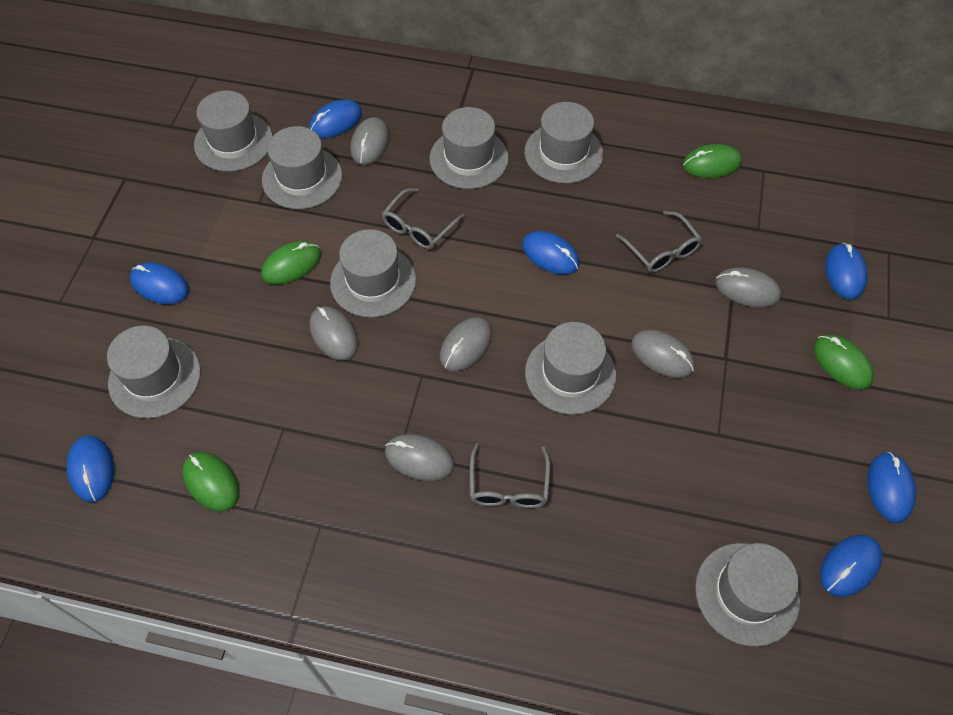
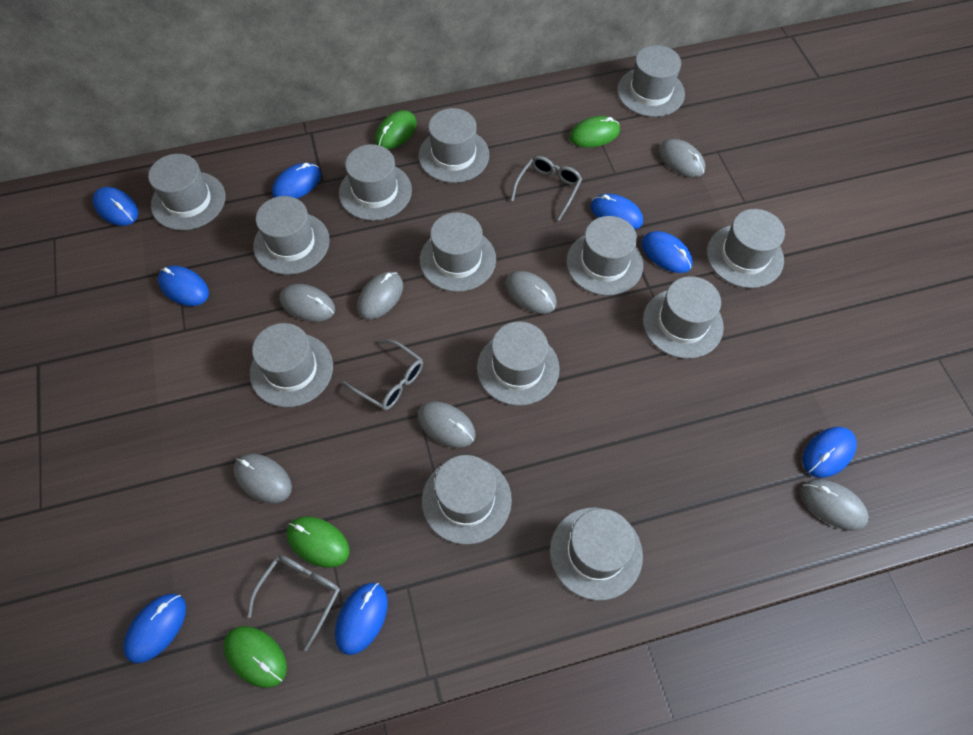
blue mouse: 7 -> 8
grey hat: 8 -> 13
grey mouse: 6 -> 7

